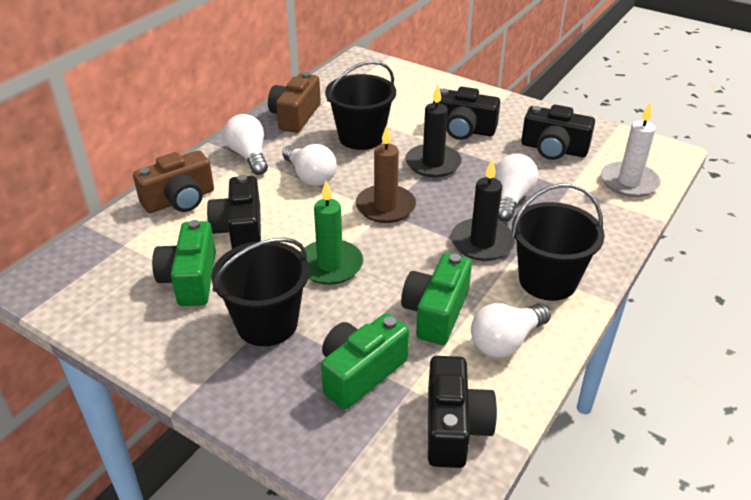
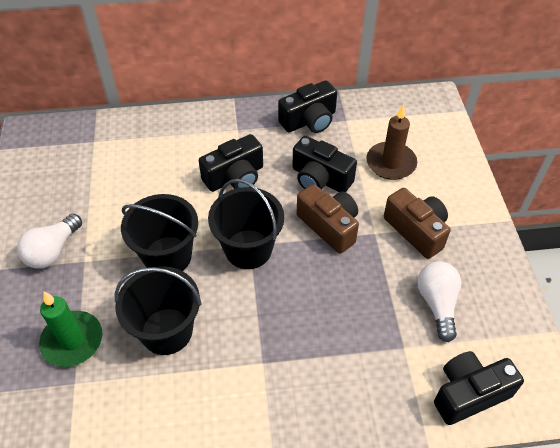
black candle: 2 -> 0
green camera: 3 -> 0
white candle: 1 -> 0
white light bulb: 4 -> 2

